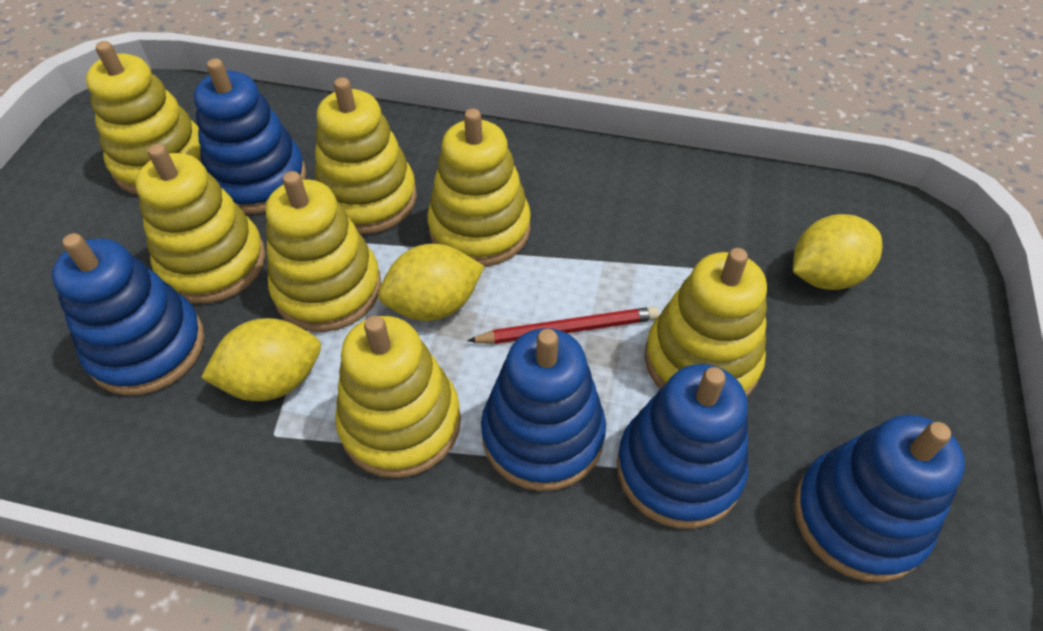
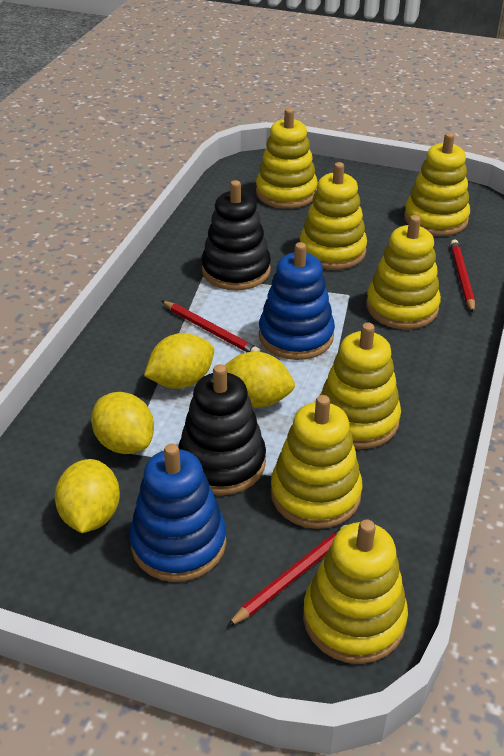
black stacking toy: 0 -> 2
blue stacking toy: 5 -> 2
red pencil: 1 -> 3
yellow lemon: 3 -> 4

